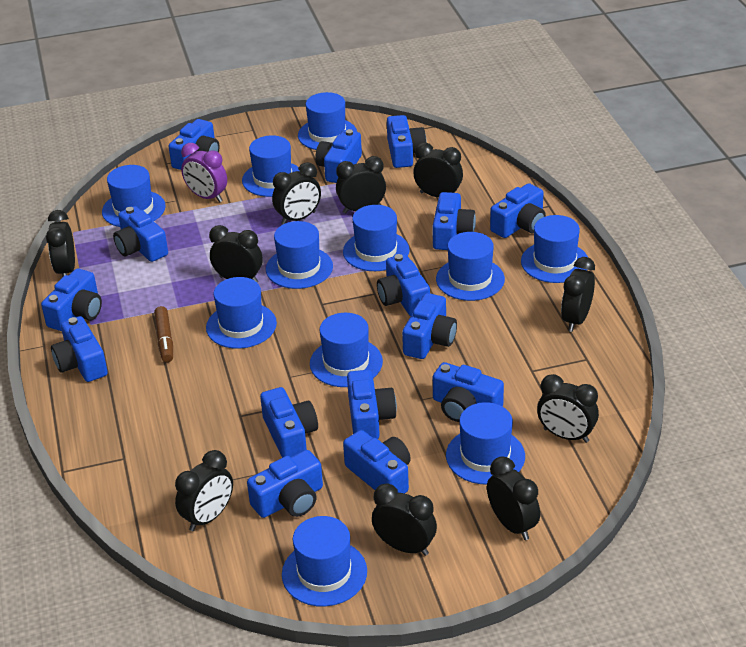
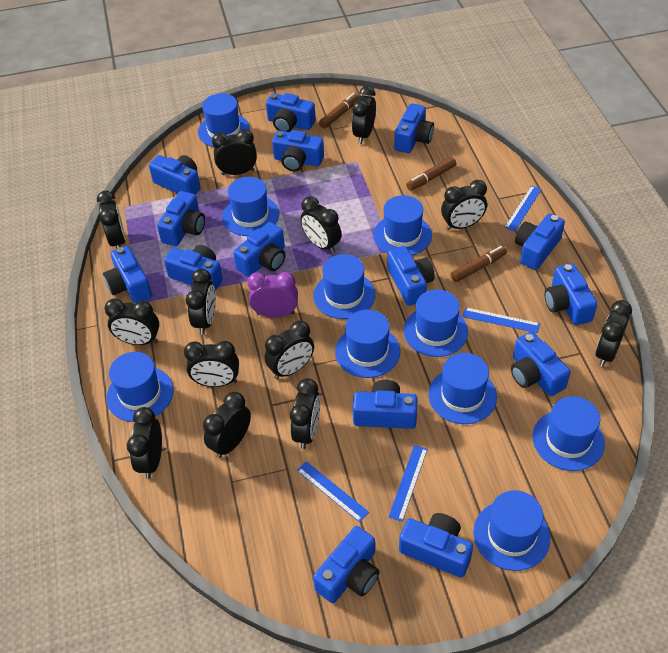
black clock: 10 -> 13
blue hat: 11 -> 10
blue ruler: 0 -> 4
brown marker: 1 -> 3

